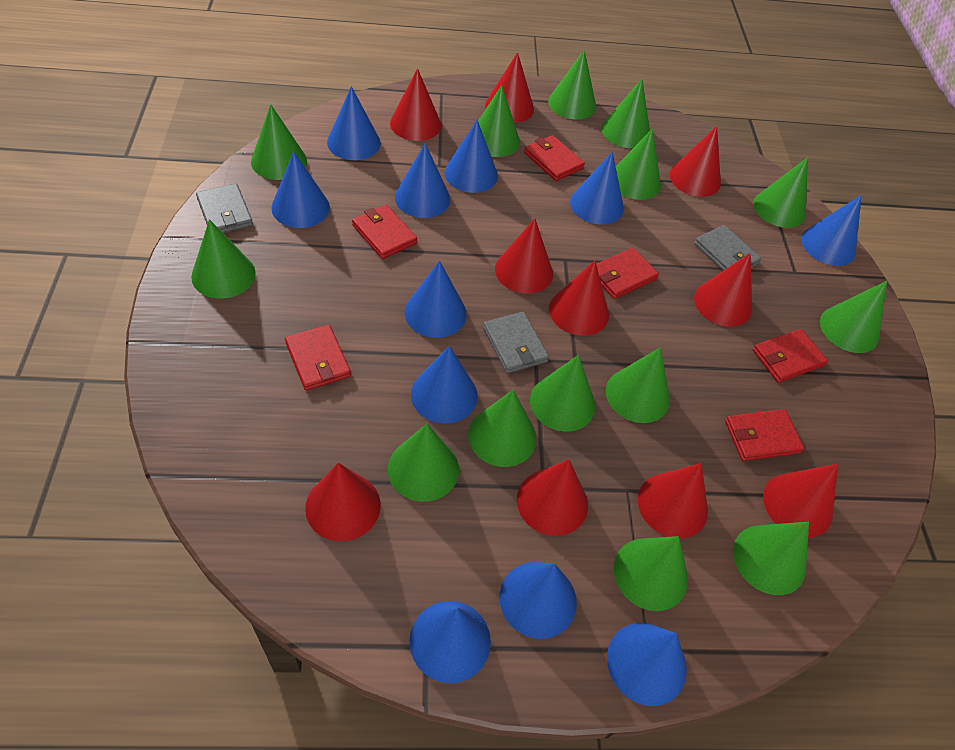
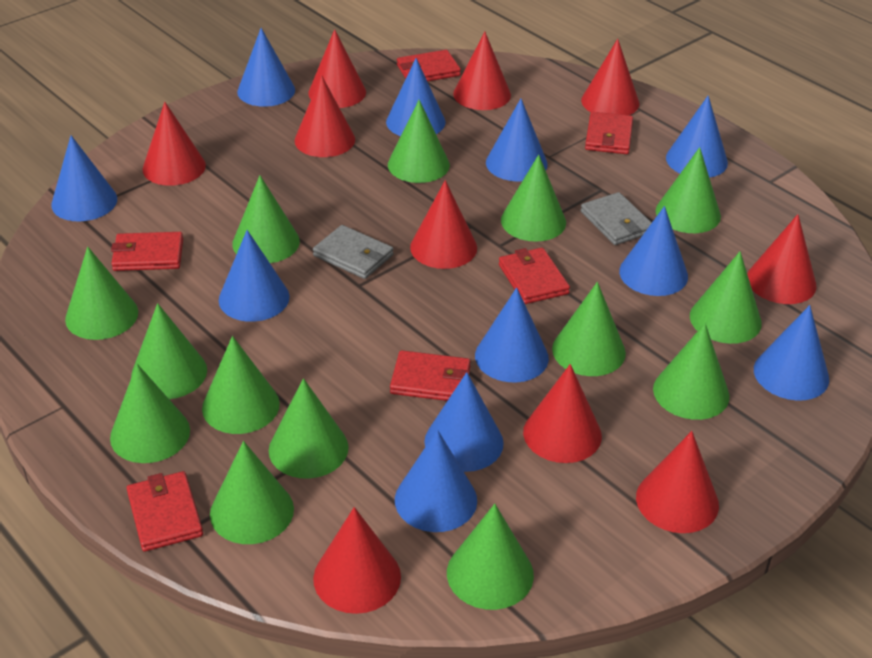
grey wallet: 3 -> 2

